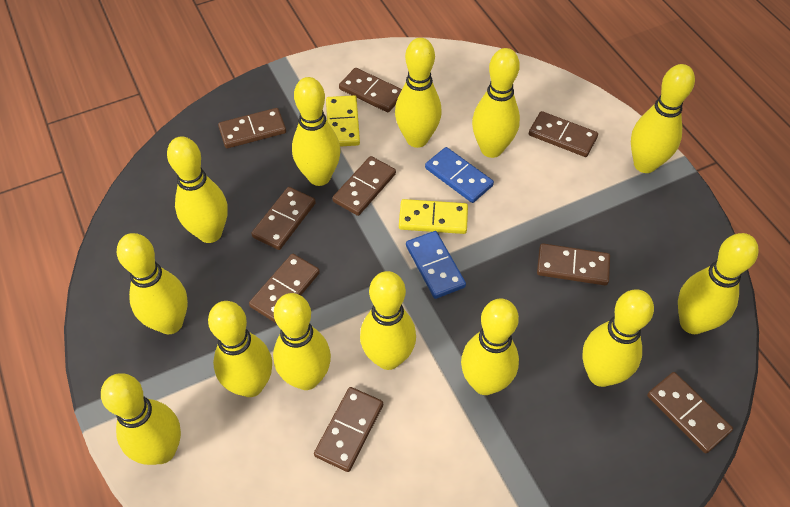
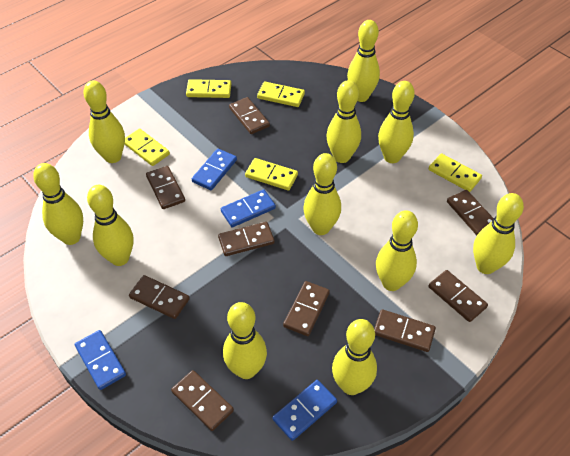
blue domino: 2 -> 4
yellow bowling pin: 13 -> 11
yellow domino: 2 -> 5

